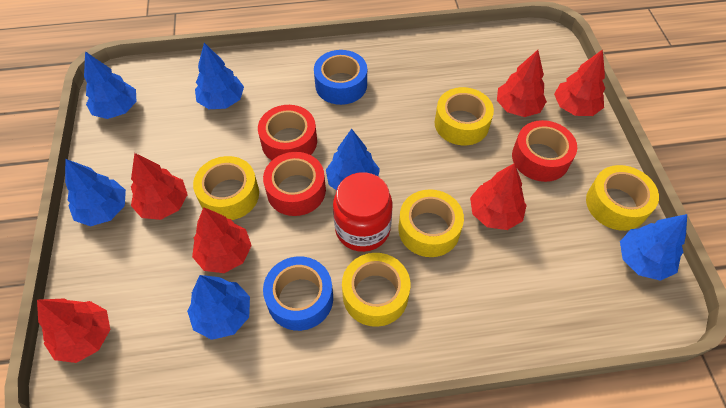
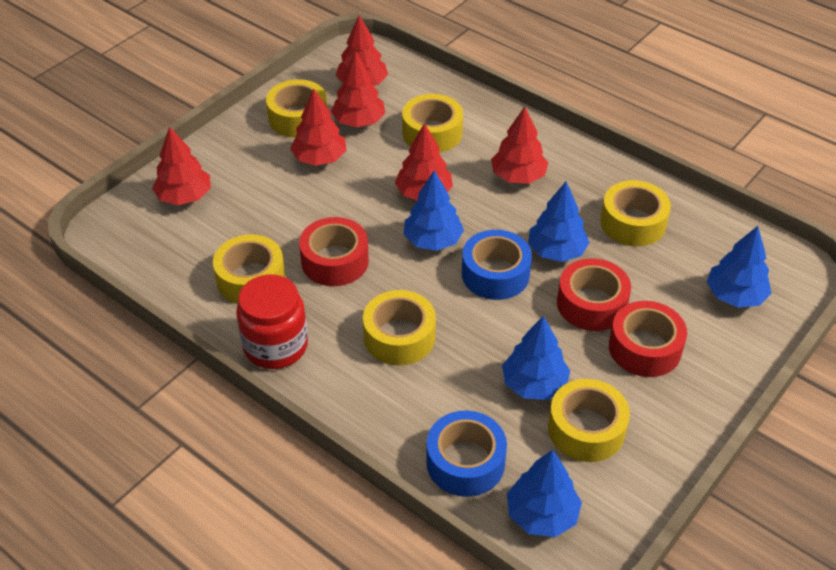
blue tree: 6 -> 5
yellow tape: 5 -> 6

